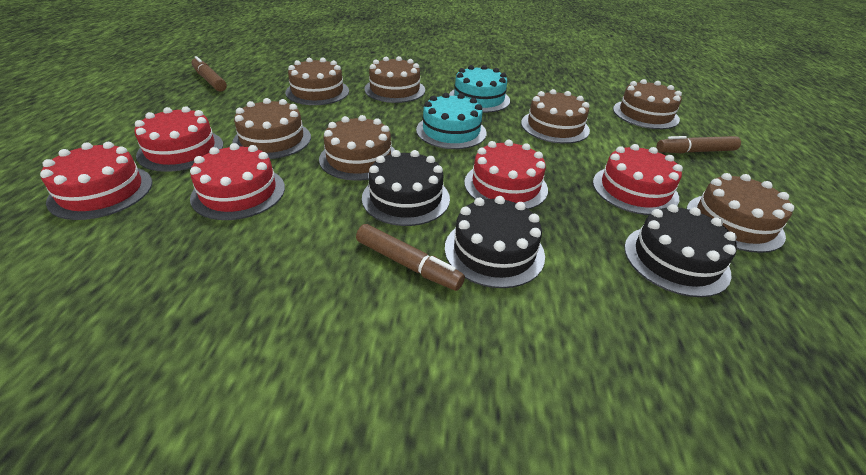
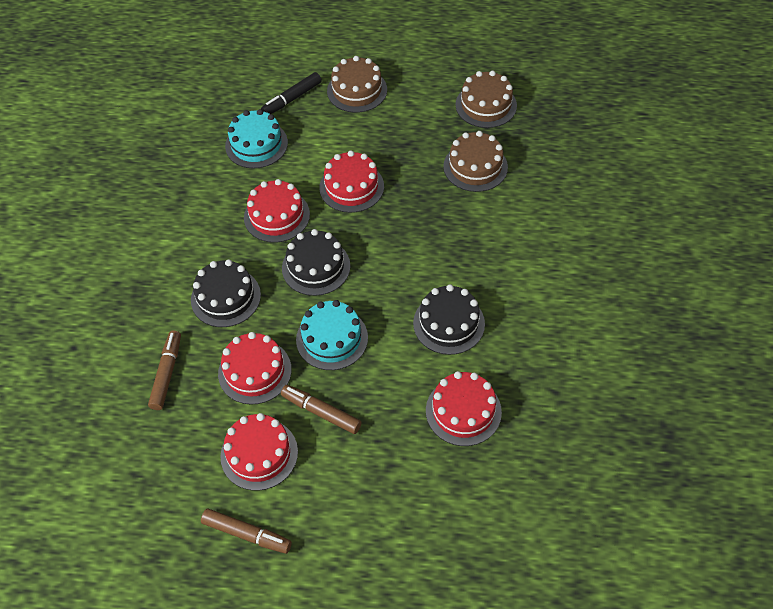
black marker: 0 -> 1
brown cake: 7 -> 3

